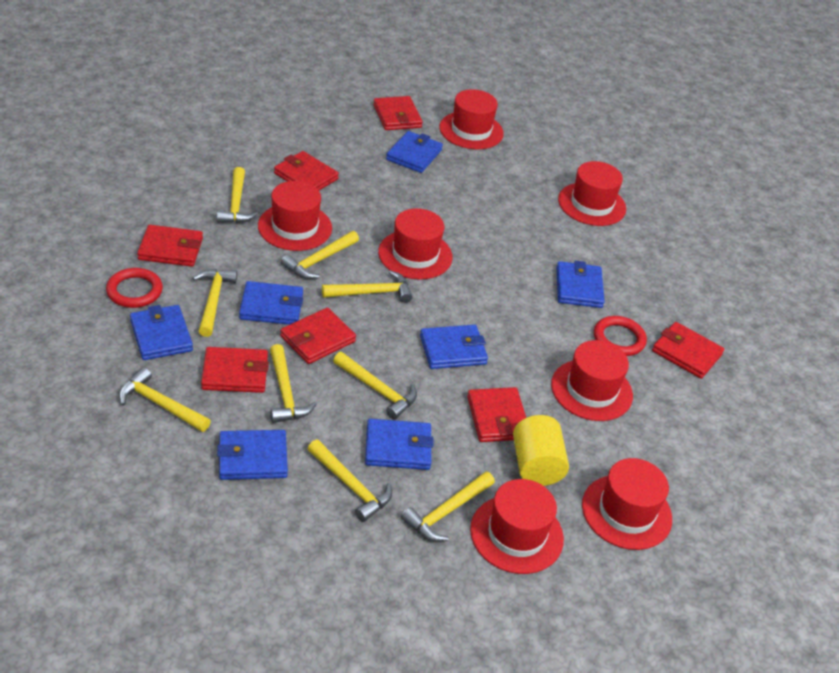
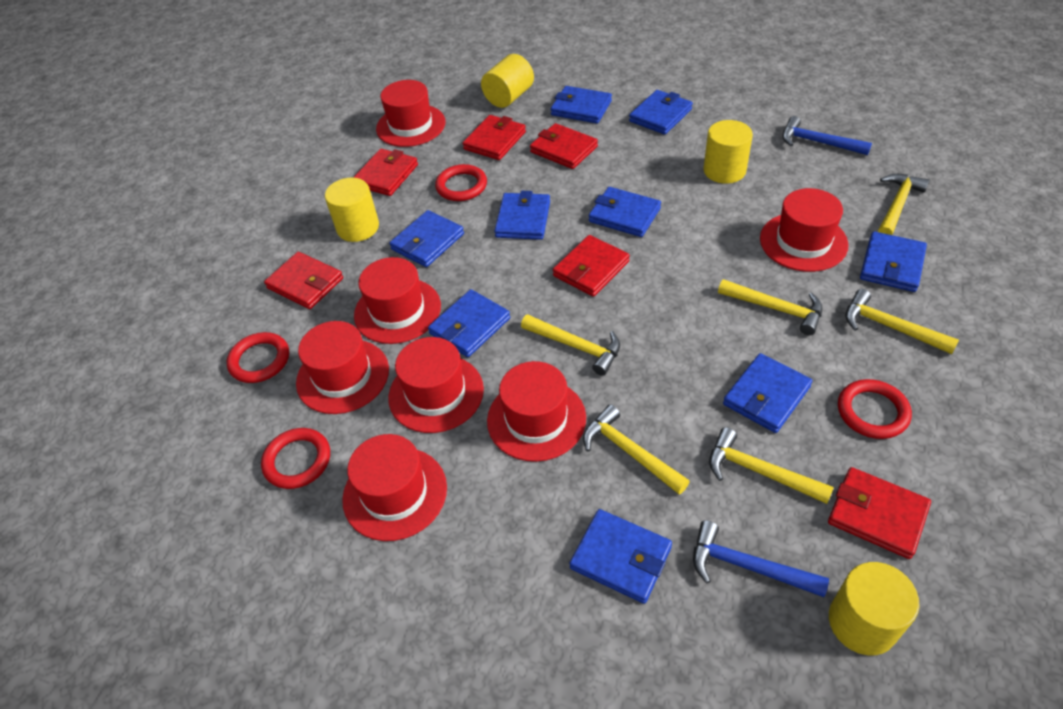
blue hammer: 0 -> 2
blue wallet: 7 -> 9
red ring: 2 -> 4
red wallet: 7 -> 6
yellow cylinder: 1 -> 4
yellow hammer: 9 -> 6

